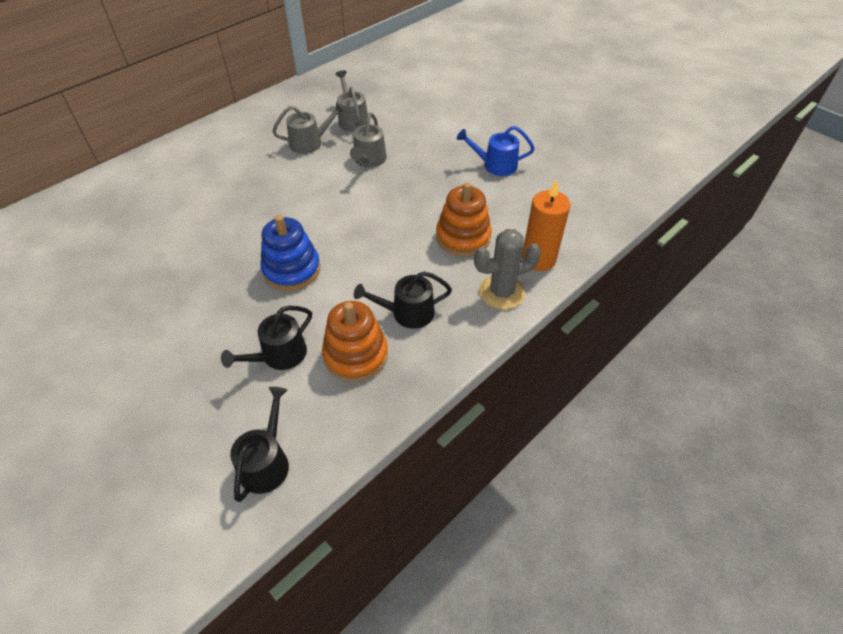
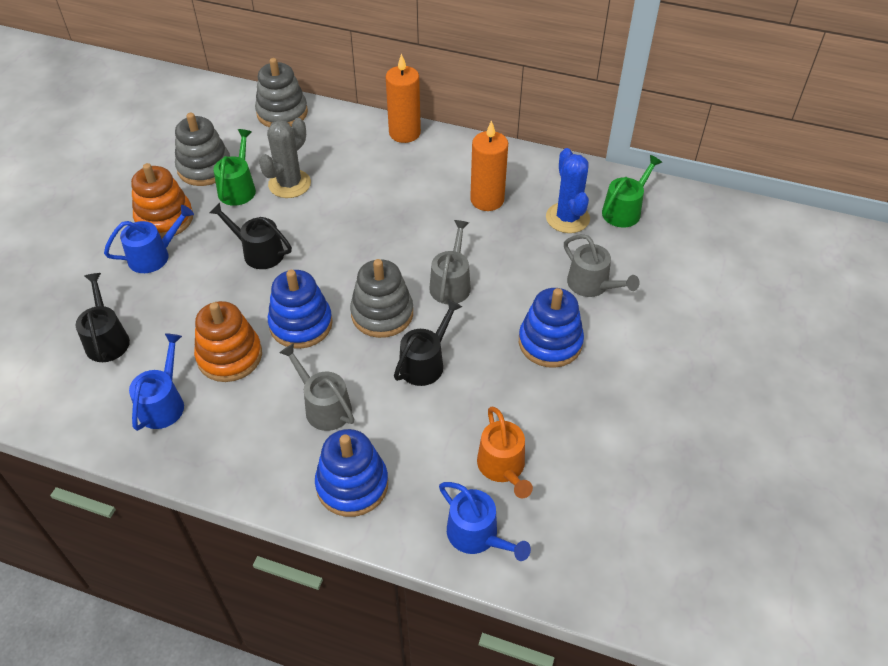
blue cactus: 0 -> 1
blue stacking toy: 1 -> 3
blue watering can: 1 -> 3
green watering can: 0 -> 2
grey stacking toy: 0 -> 3
orange candle: 1 -> 2
orange watering can: 0 -> 1

